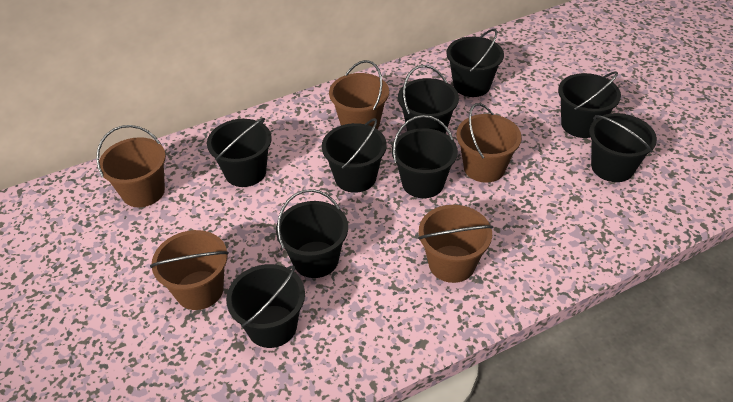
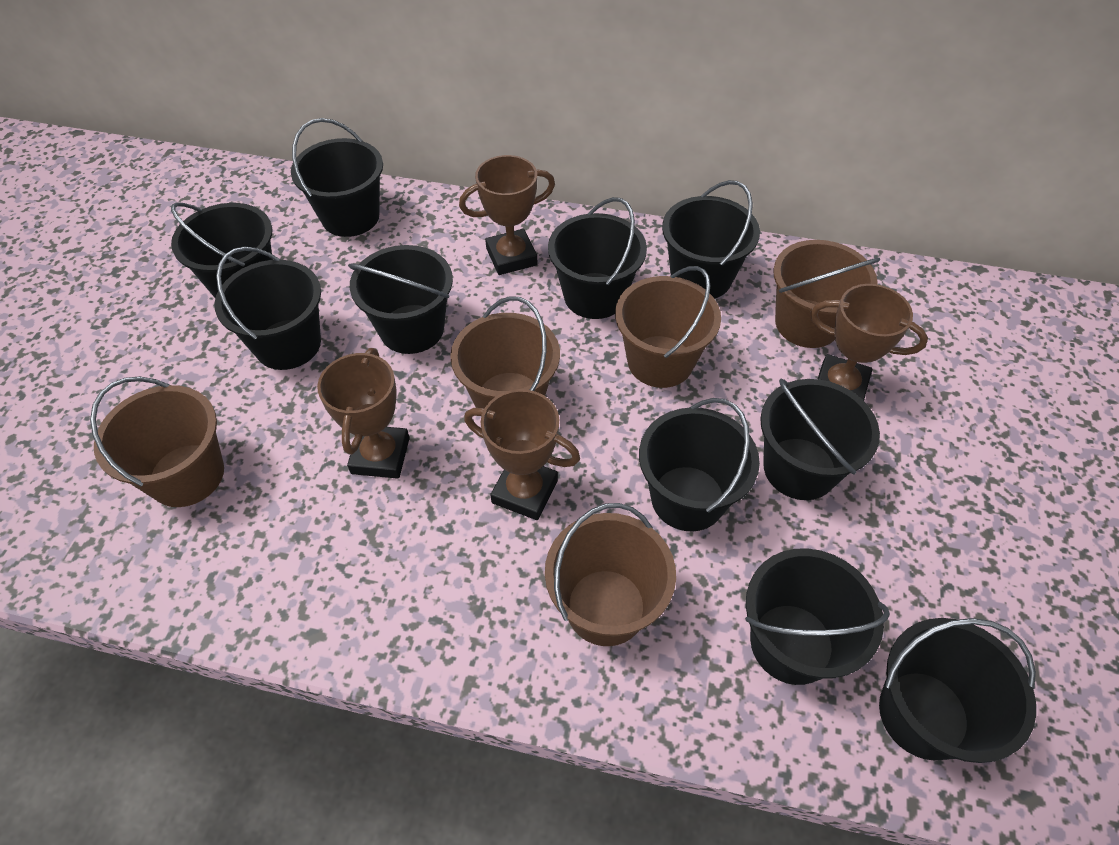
black bucket: 9 -> 10
brown trophy: 0 -> 4

